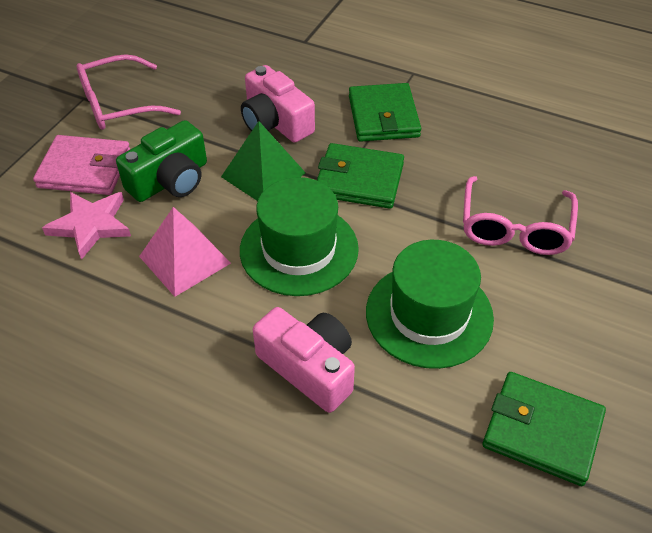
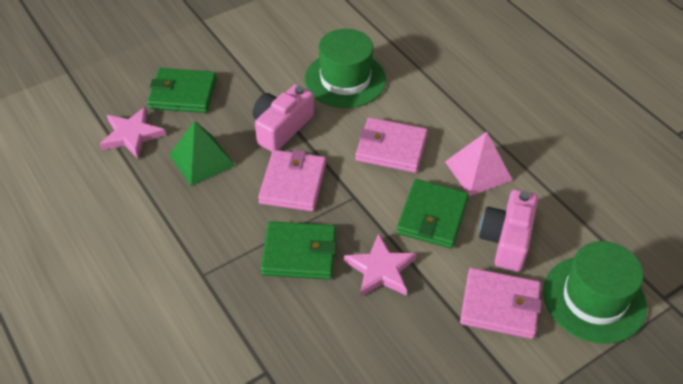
green camera: 1 -> 0
pink glasses: 2 -> 0
pink star: 1 -> 2
pink wallet: 1 -> 3

